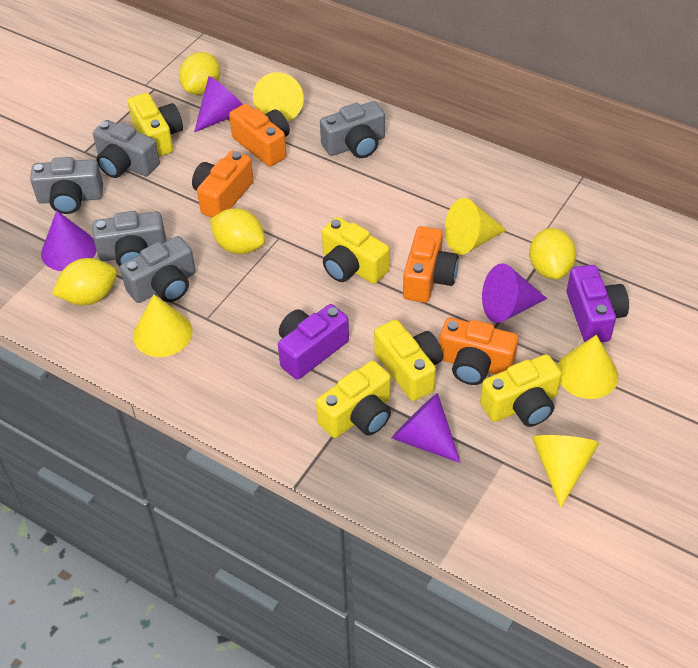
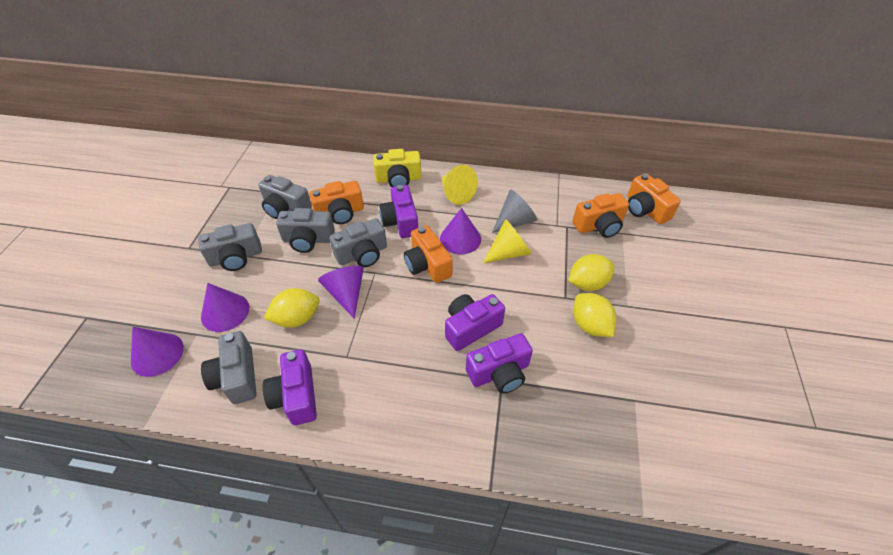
grey cone: 0 -> 1
purple camera: 2 -> 4
yellow camera: 5 -> 1
yellow cone: 5 -> 2
yellow lemon: 4 -> 3

